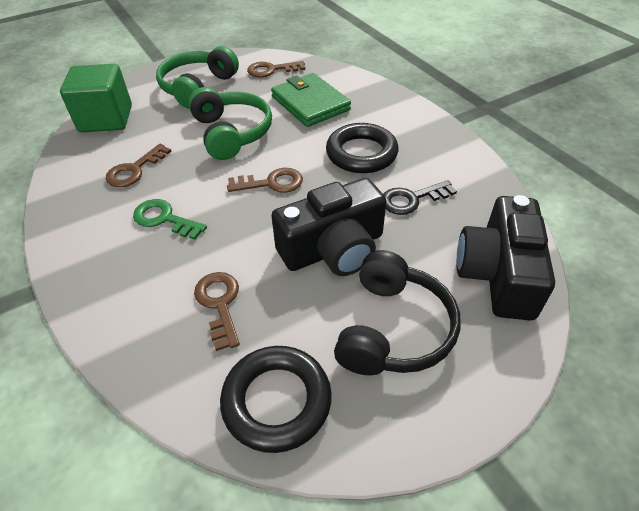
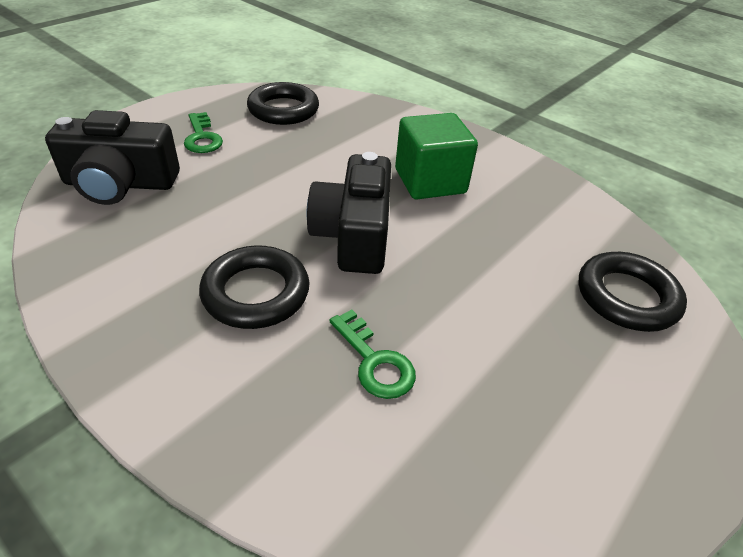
black headphones: 1 -> 0
black key: 1 -> 0
black ring: 2 -> 3
brown key: 4 -> 0
green headphones: 2 -> 0
green key: 1 -> 2
green wallet: 1 -> 0

